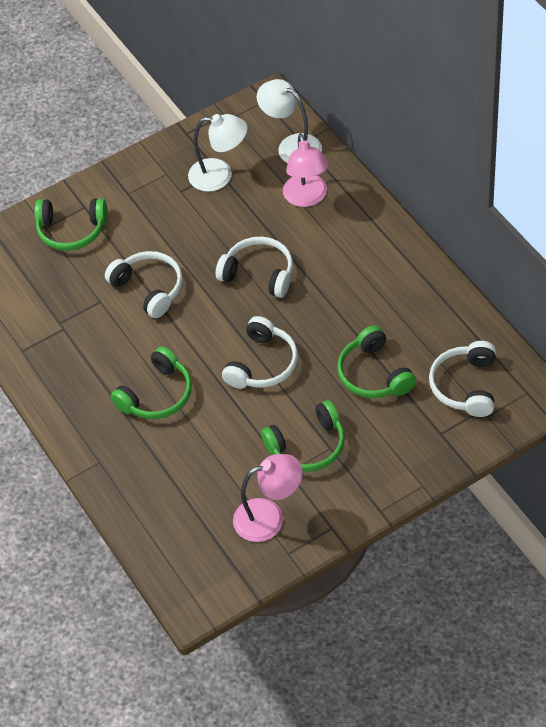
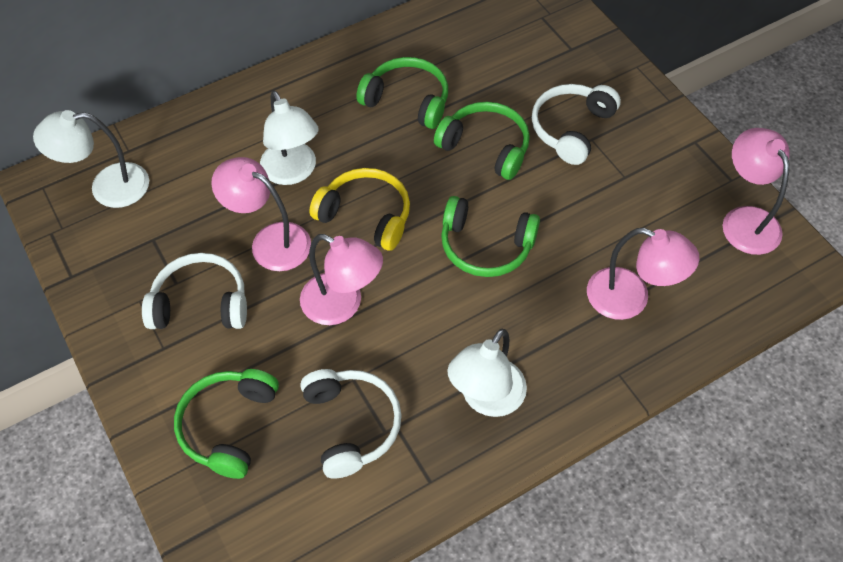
pink lamp: 2 -> 4
white headphones: 4 -> 3
white lamp: 2 -> 3
yellow headphones: 0 -> 1

